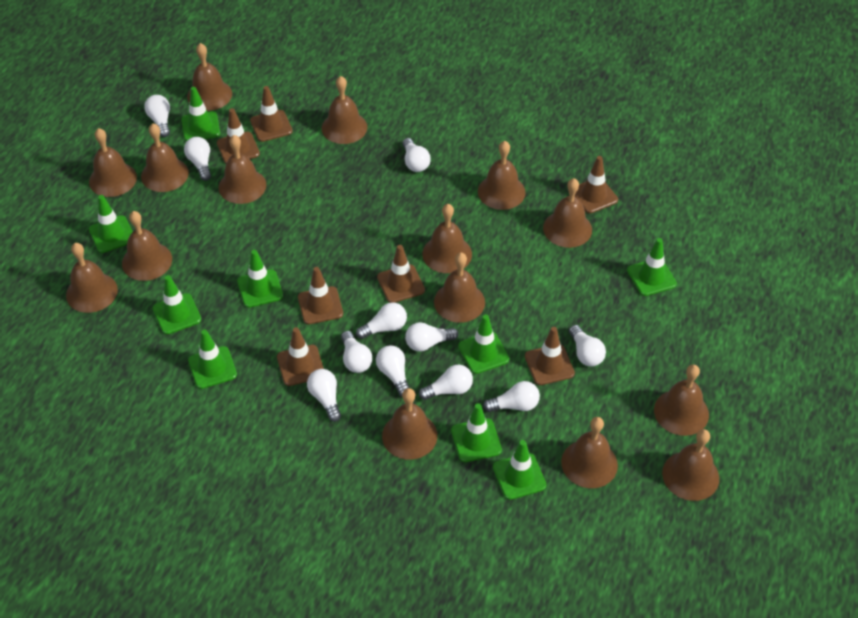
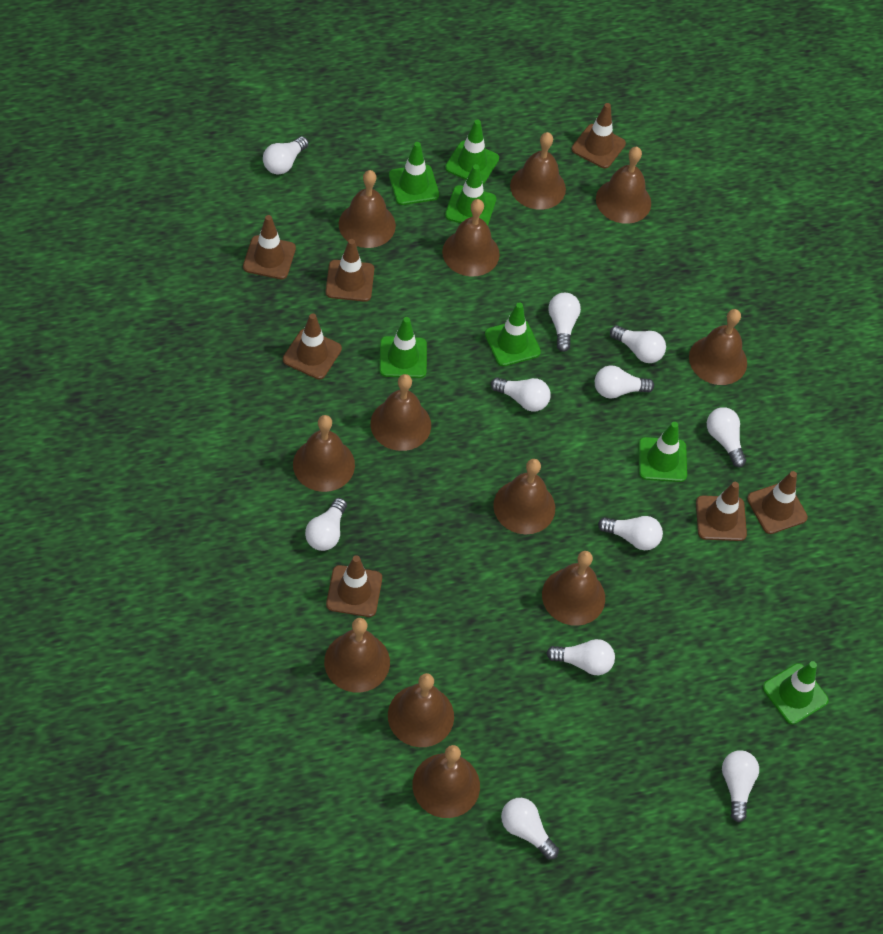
brown bell: 15 -> 12
green traffic cone: 9 -> 7

